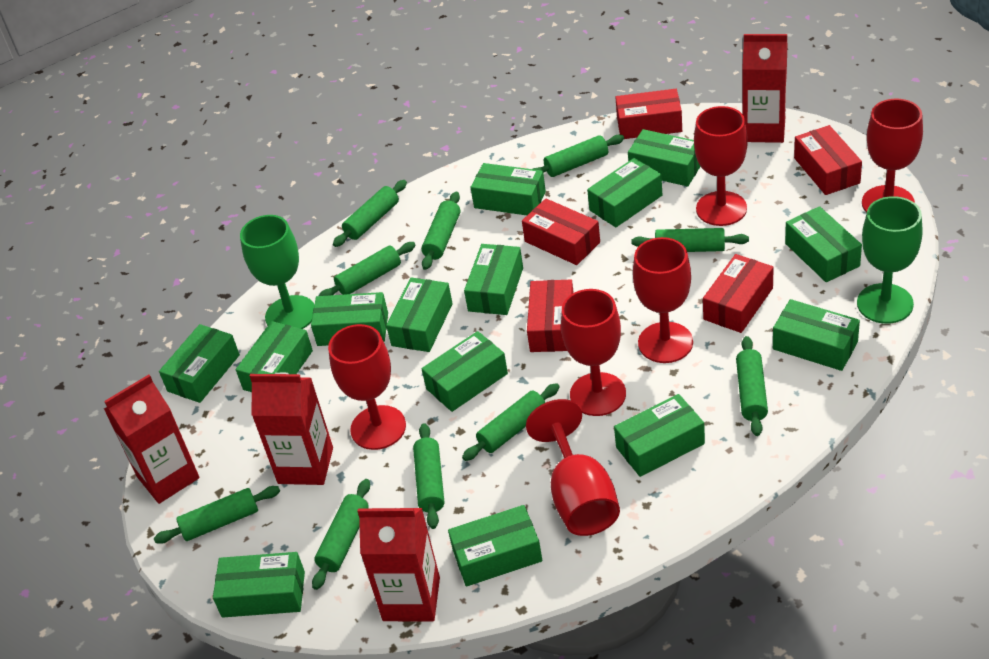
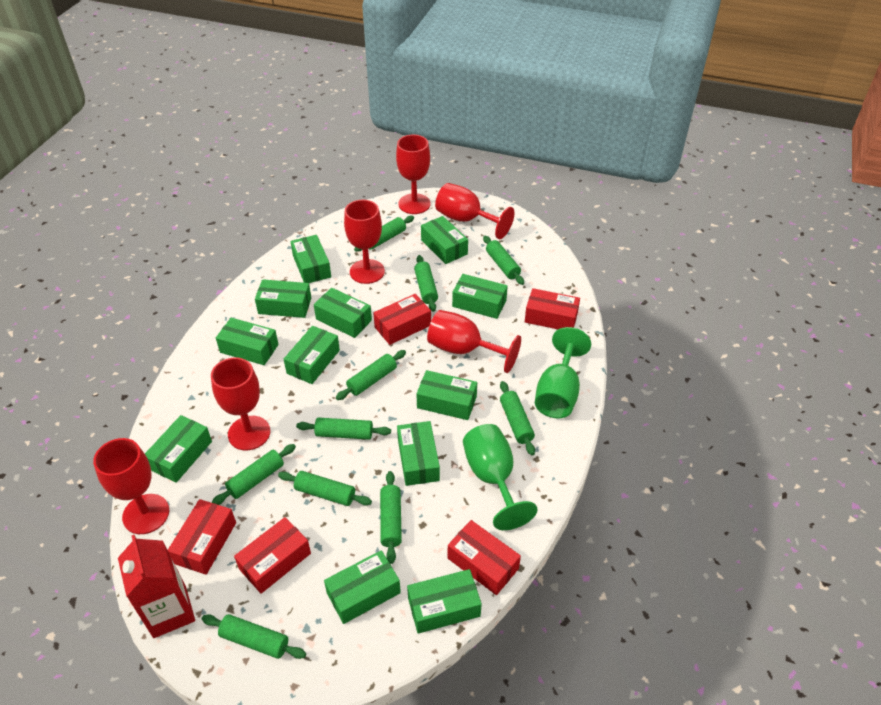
green box: 14 -> 12
red carton: 4 -> 1

